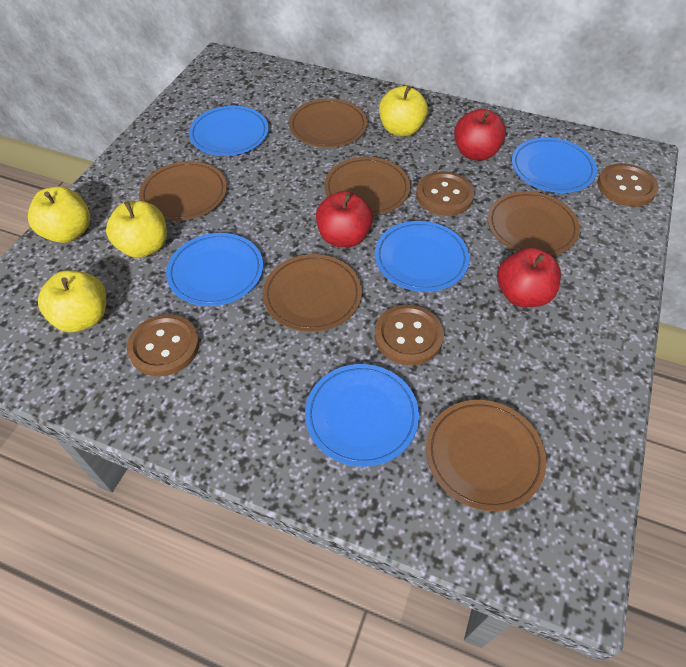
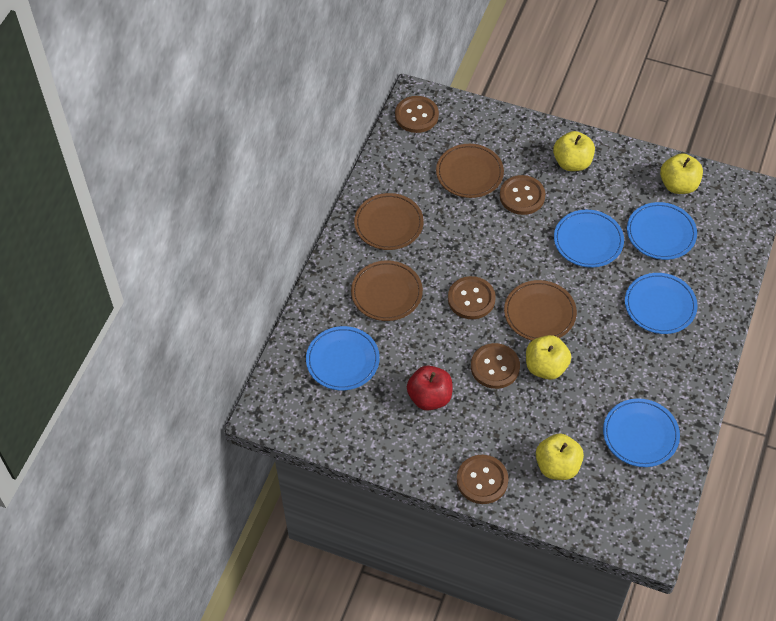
brown button: 4 -> 5
brown plate: 6 -> 4
red apple: 3 -> 1

